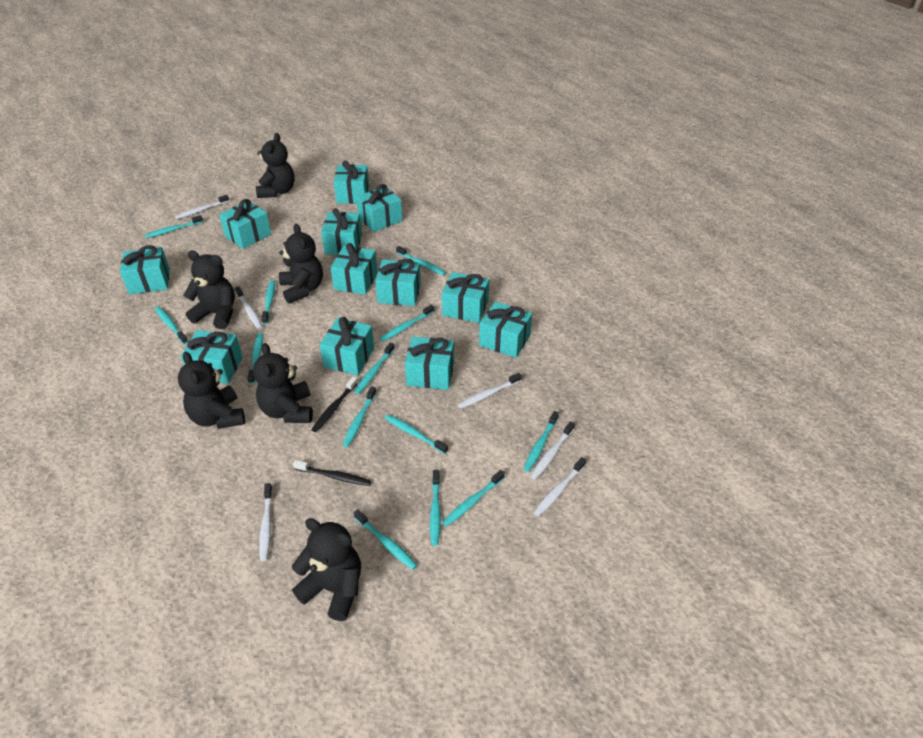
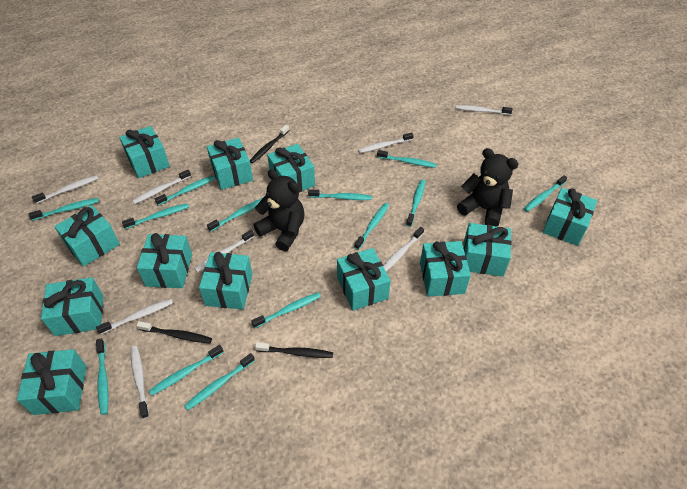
black teddy bear: 6 -> 2
black toothbrush: 2 -> 3
white toothbrush: 6 -> 8

